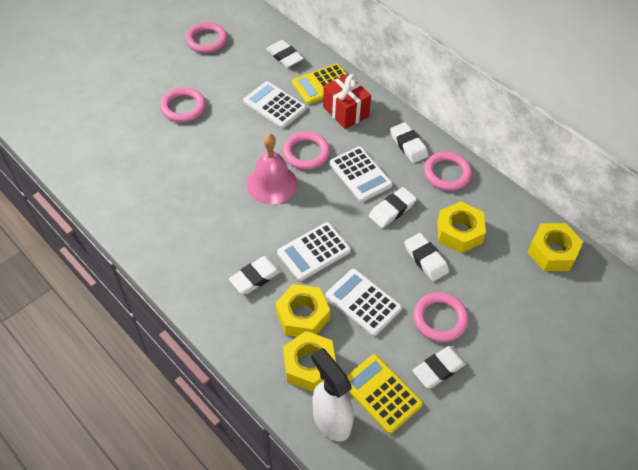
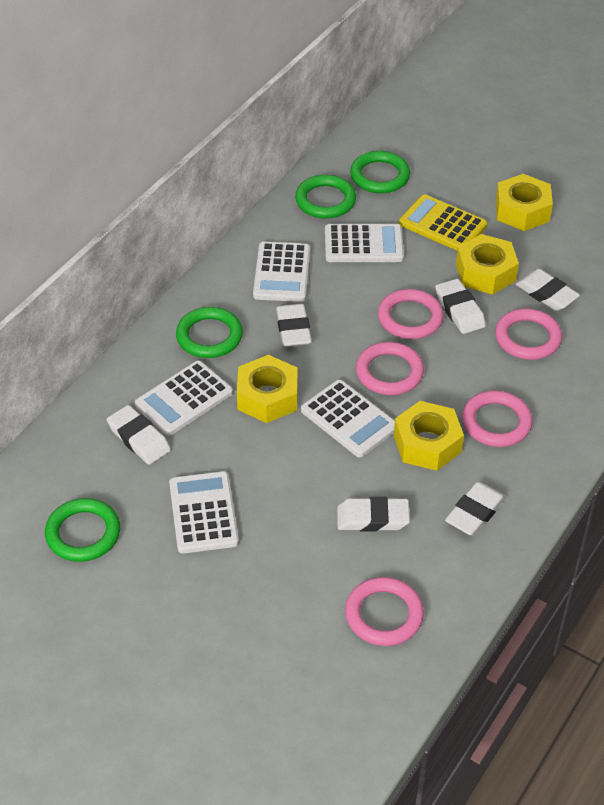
green ring: 0 -> 4
pink bell: 1 -> 0
red gift: 1 -> 0
white calculator: 4 -> 5
white spray bottle: 1 -> 0
yellow calculator: 2 -> 1

